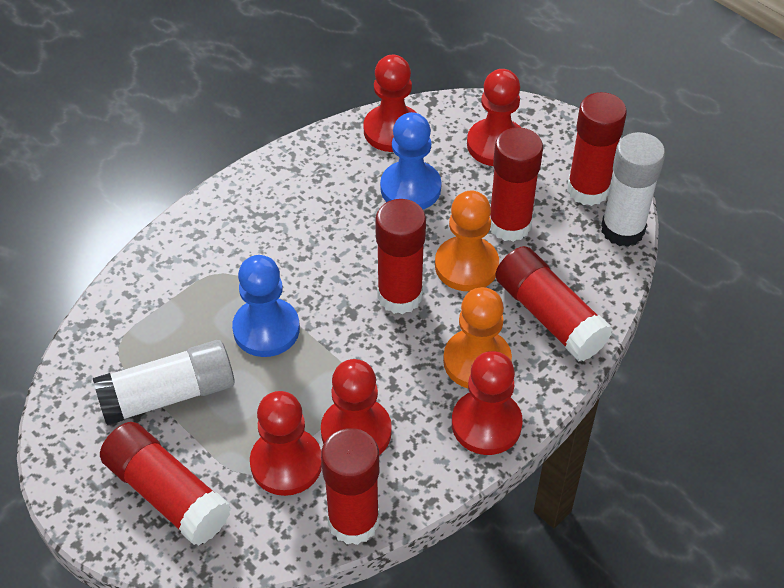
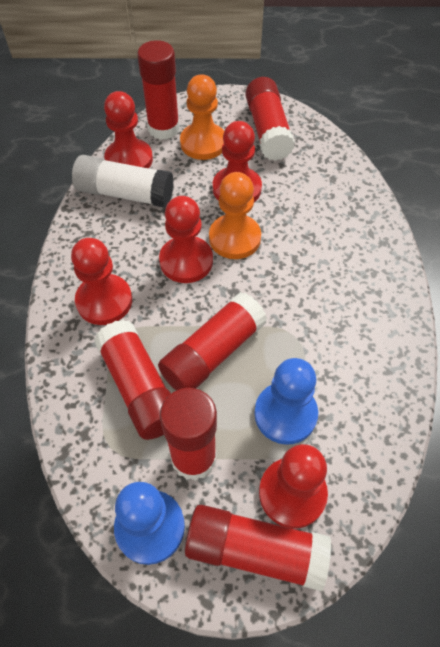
white glue stick: 2 -> 1

